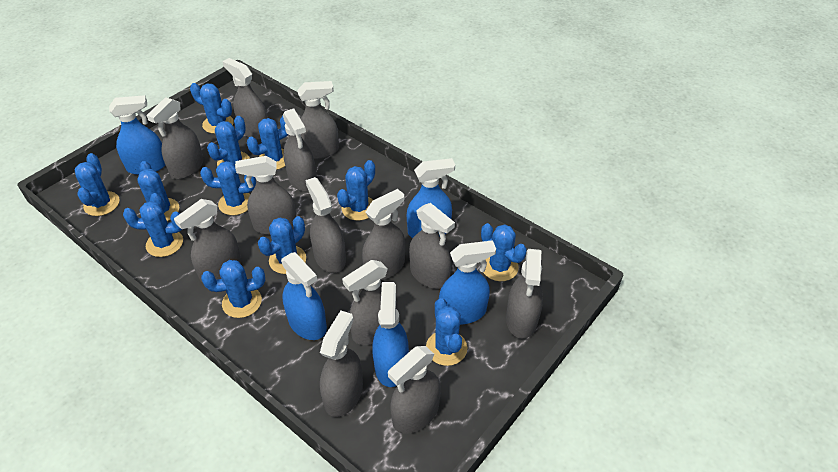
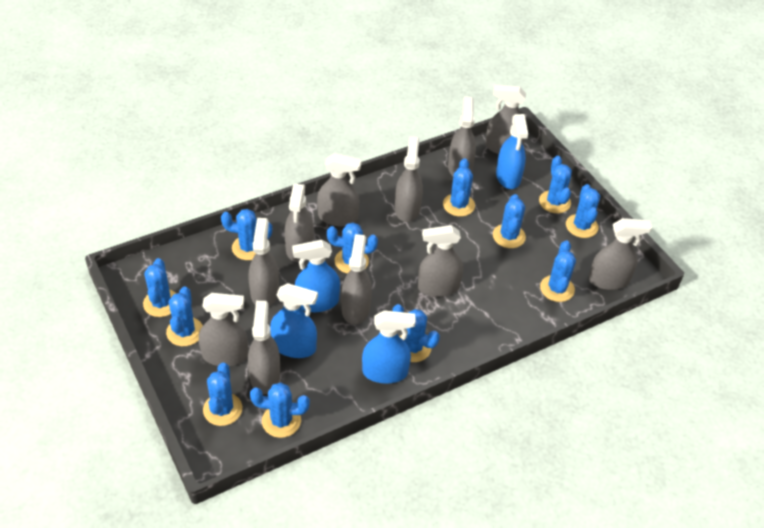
blue spray bottle: 5 -> 4
grey spray bottle: 13 -> 11

